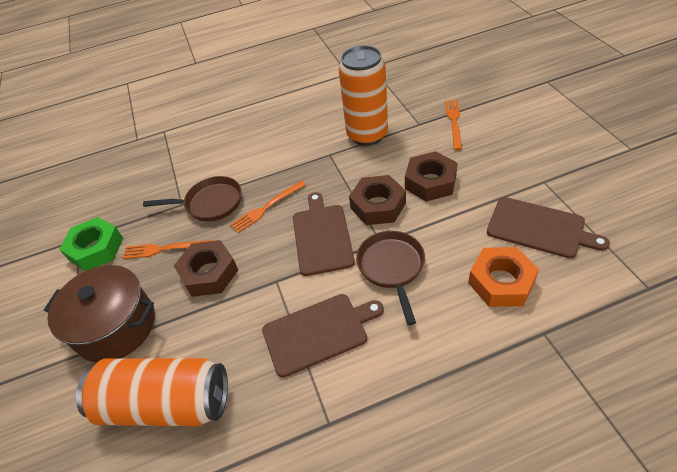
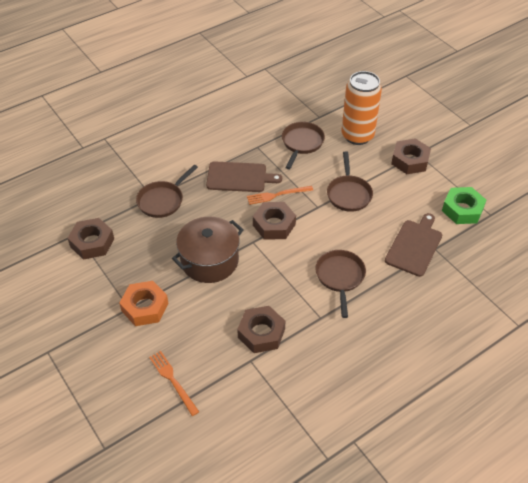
brown cutting board: 3 -> 2
brown nut: 3 -> 4
brown pan: 2 -> 4
orange can: 2 -> 1
orange fork: 3 -> 2

